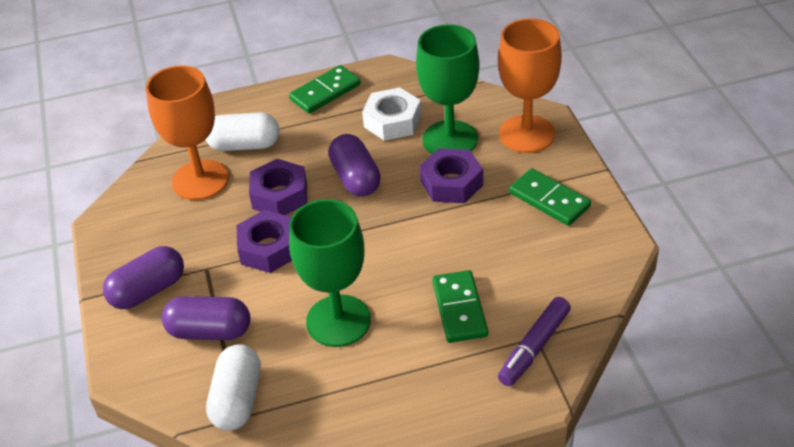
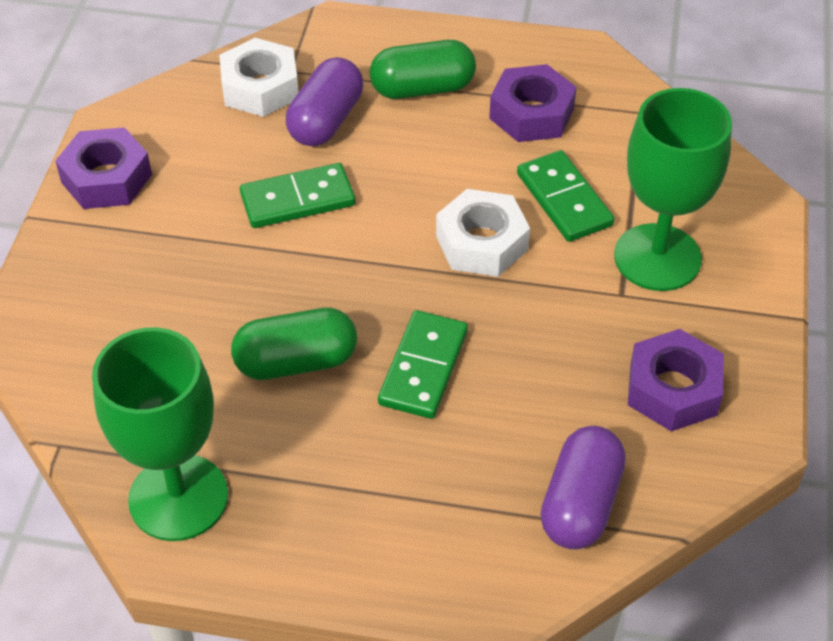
green capsule: 0 -> 2
orange goblet: 2 -> 0
purple capsule: 3 -> 2
purple marker: 1 -> 0
white capsule: 2 -> 0
white nut: 1 -> 2

